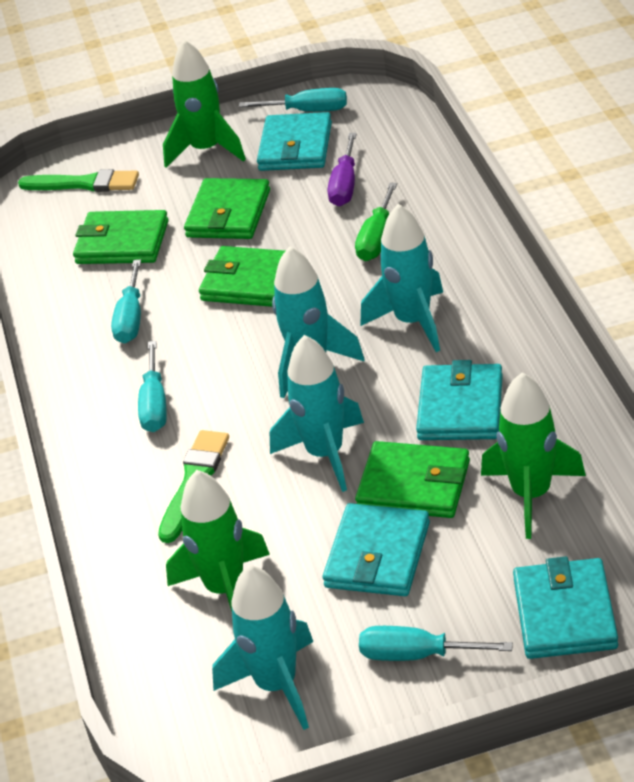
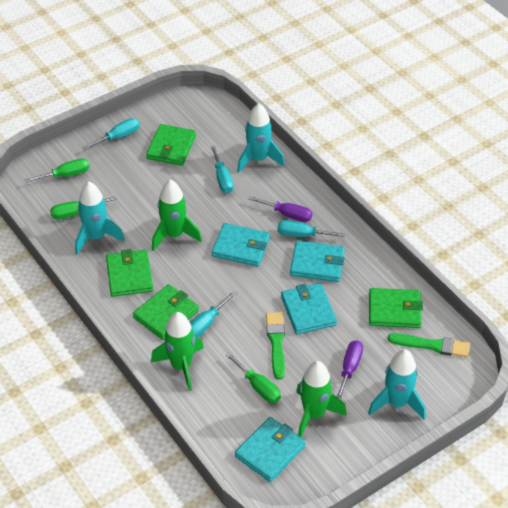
green screwdriver: 1 -> 3
purple screwdriver: 1 -> 2
turquoise rocket: 4 -> 3

